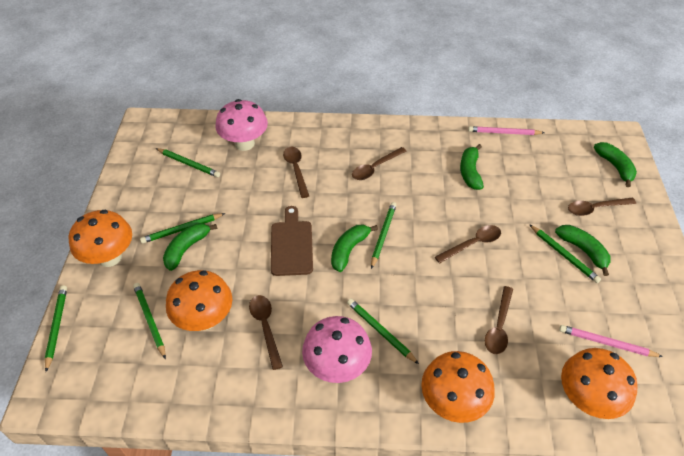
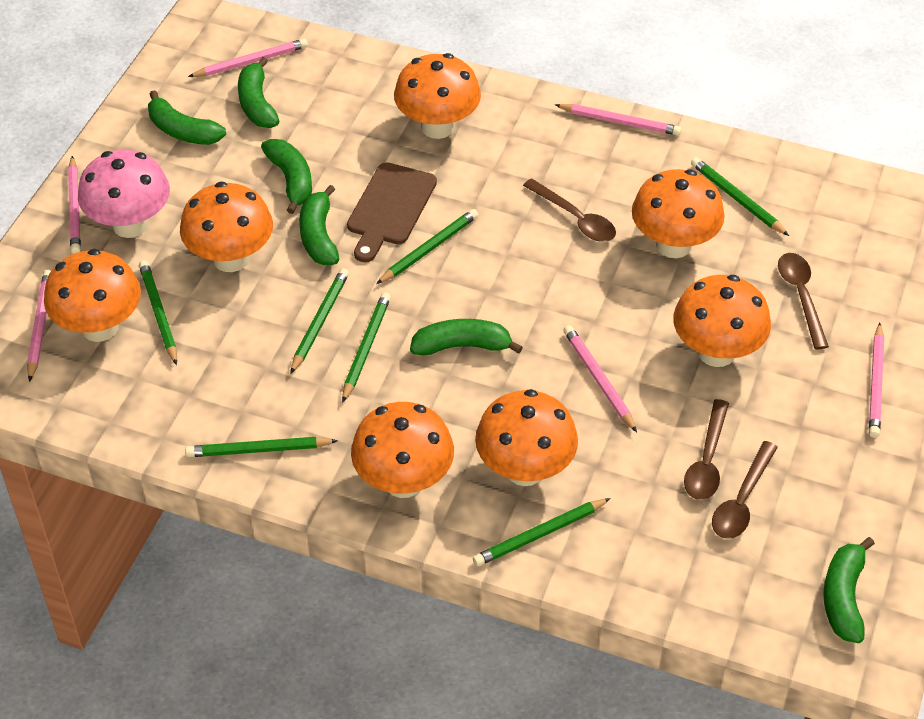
brown spoon: 6 -> 4
green banana: 5 -> 6
orange mushroom: 4 -> 7
pink mushroom: 2 -> 1
pink pencil: 2 -> 6

